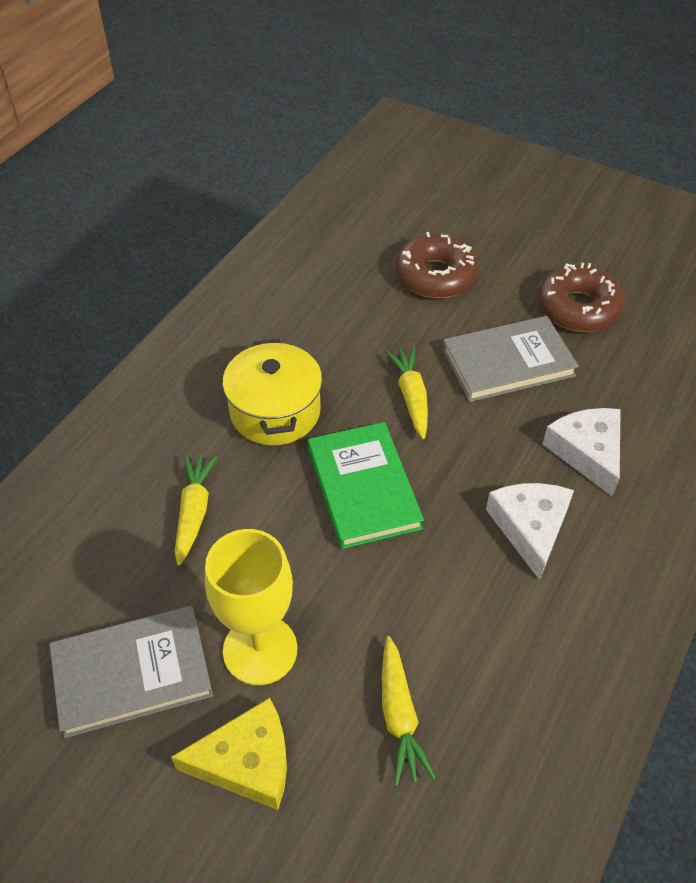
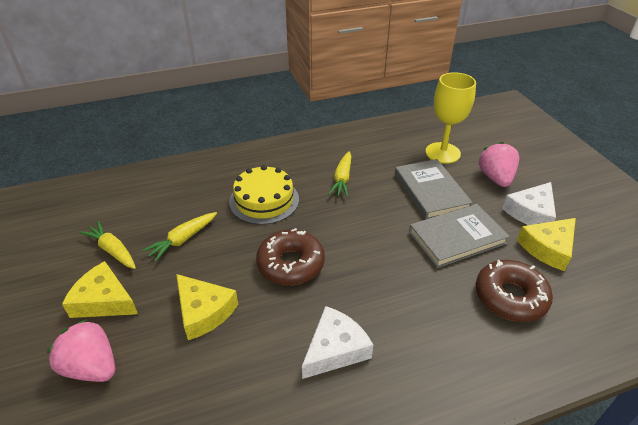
green book: 1 -> 0
pink strawberry: 0 -> 2
yellow cake: 0 -> 1
yellow cheese: 1 -> 3
yellow pot: 1 -> 0

